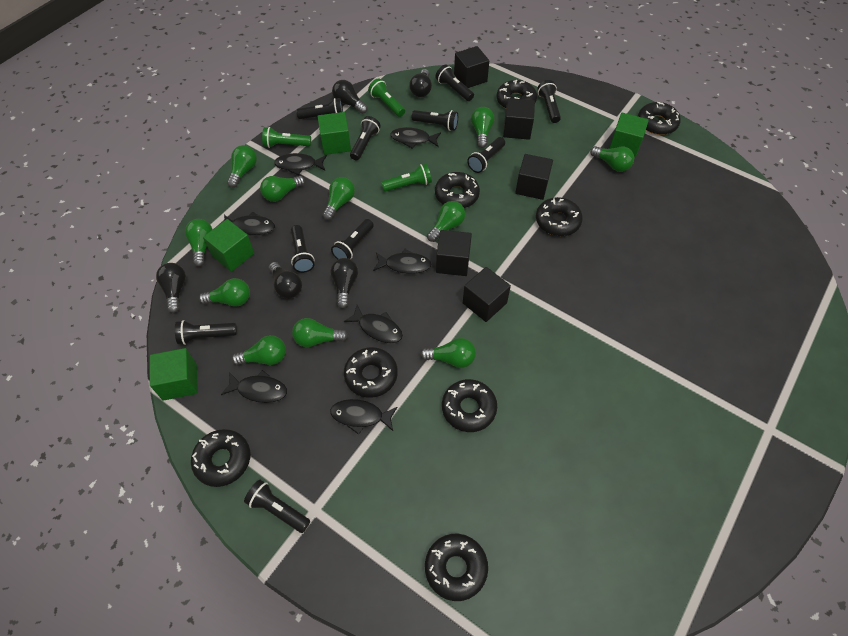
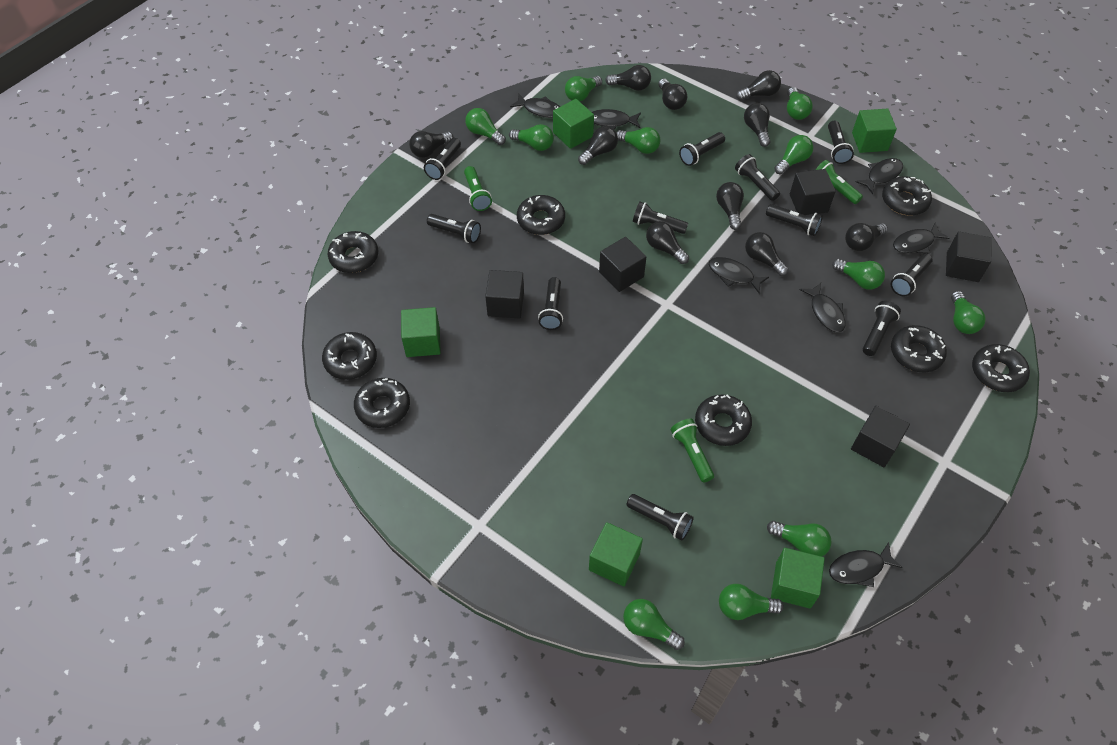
black flashlight: 10 -> 11
black light bulb: 5 -> 10
green cube: 4 -> 5

